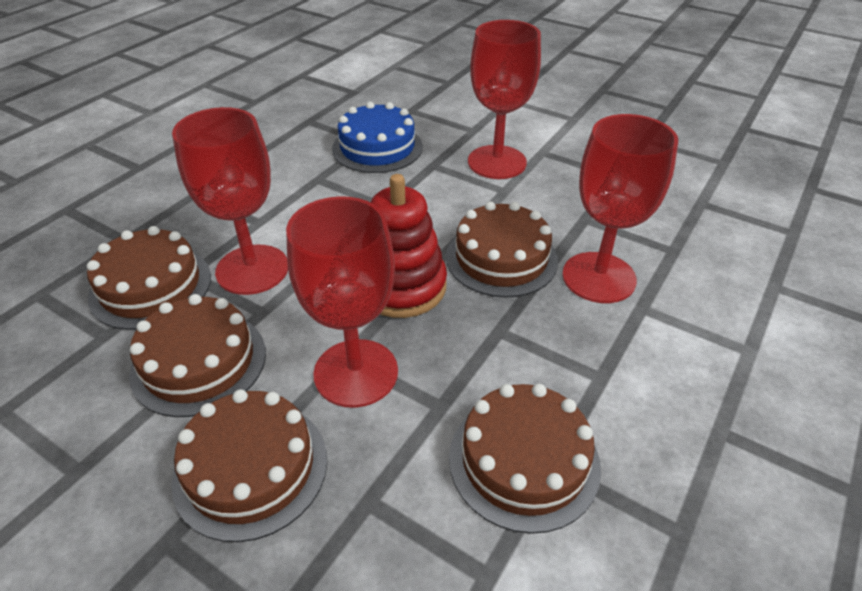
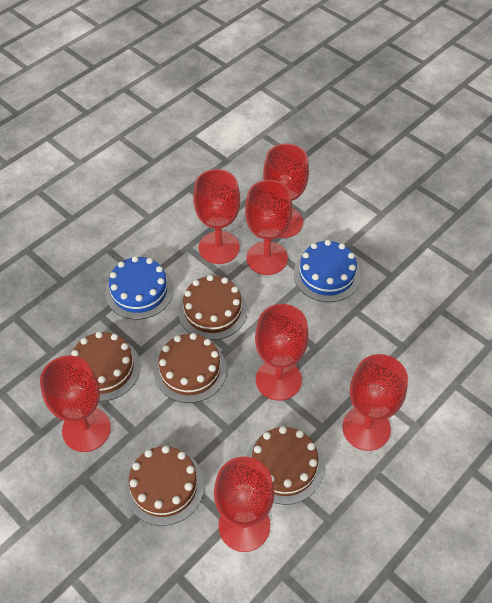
blue cake: 1 -> 2
red goblet: 4 -> 7
red stacking toy: 1 -> 0

